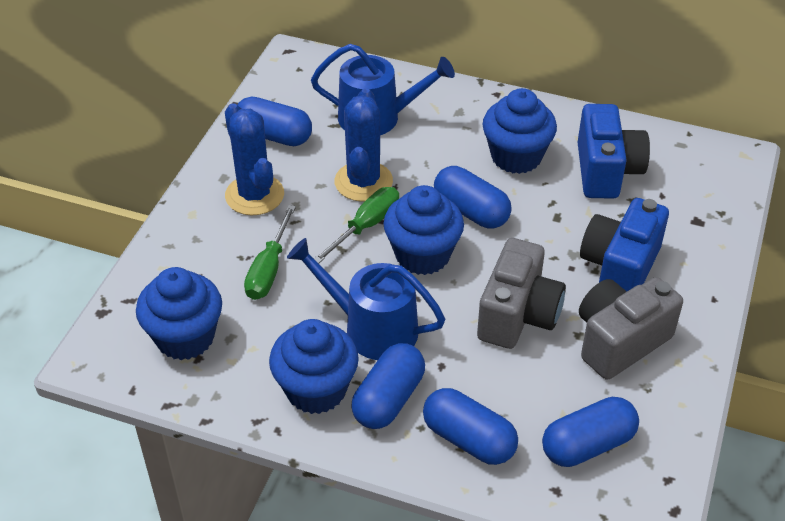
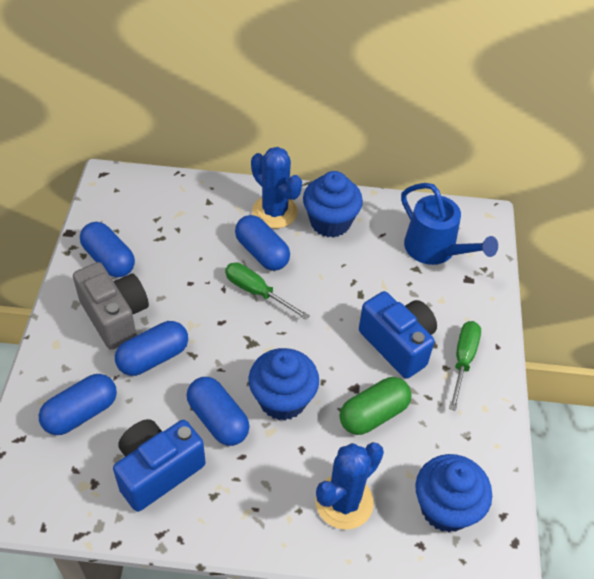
blue cupcake: 4 -> 3
blue watering can: 2 -> 1
green capsule: 0 -> 1
grey camera: 2 -> 1

